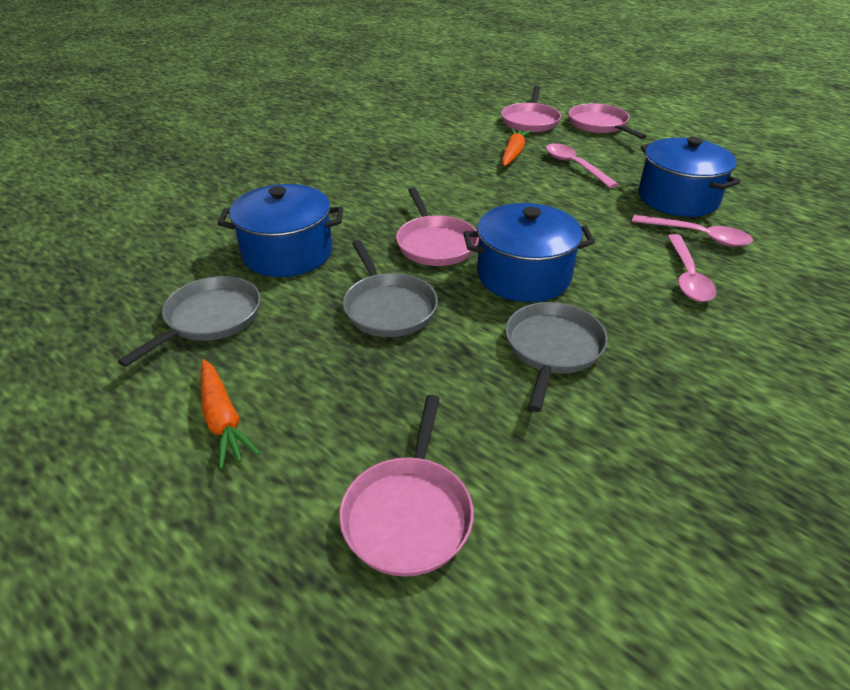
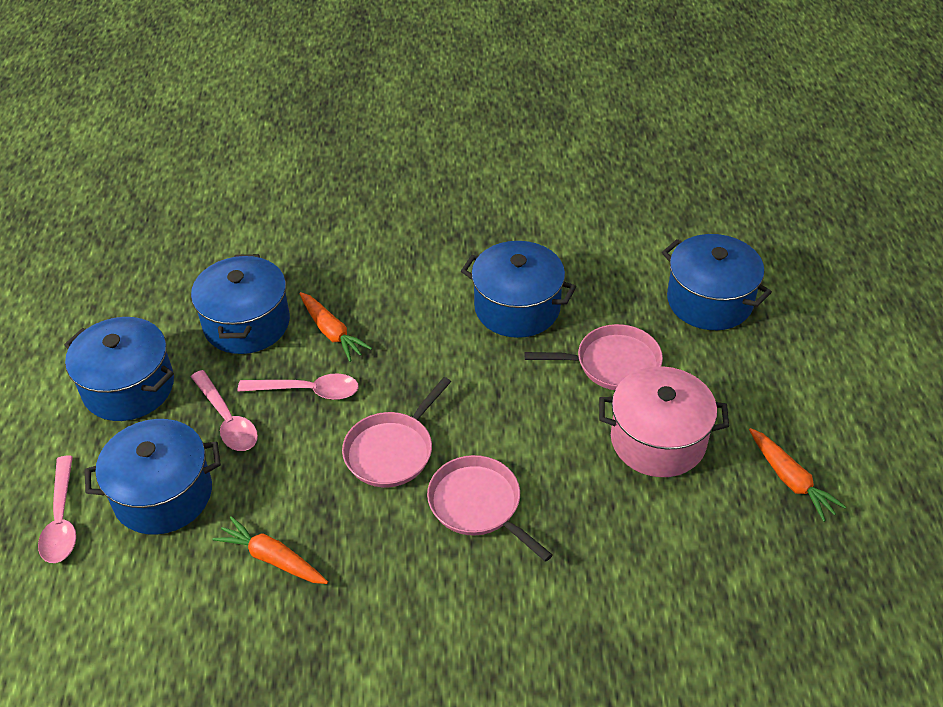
blue pot: 3 -> 5
grey pan: 3 -> 0
orange carrot: 2 -> 3
pink pan: 4 -> 3
pink pot: 0 -> 1

